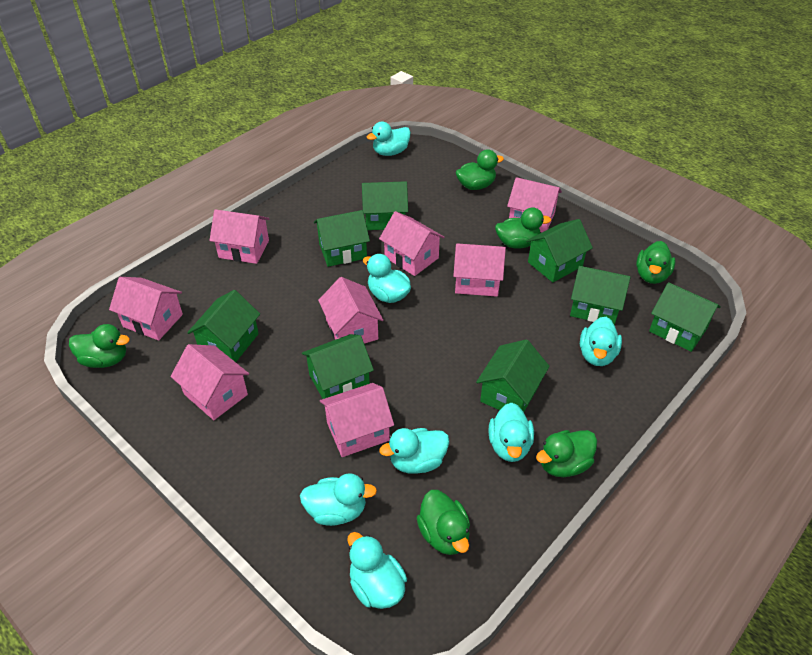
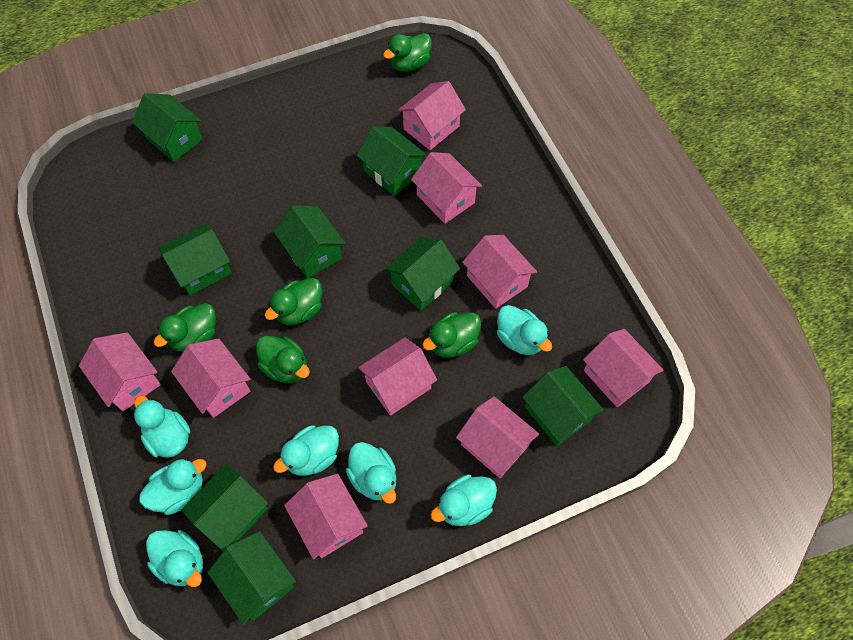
green duck: 6 -> 5
pink house: 8 -> 9

